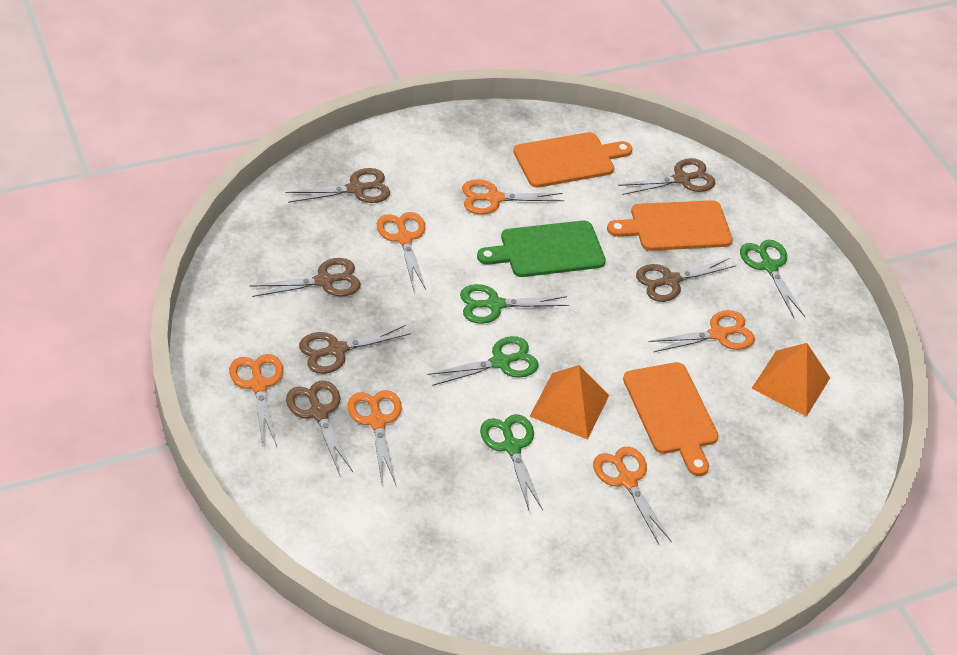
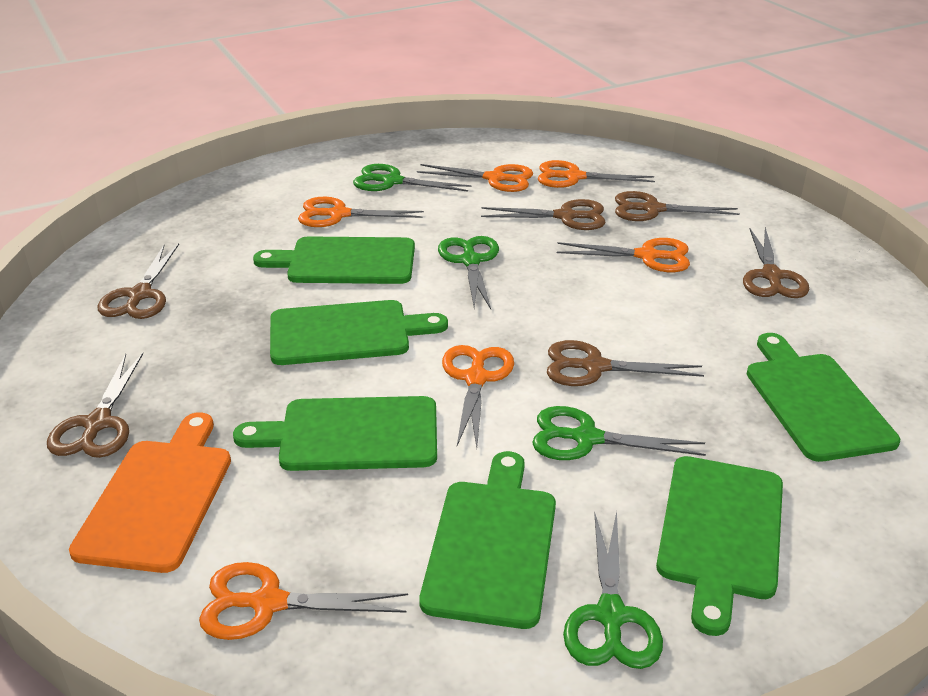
green cutting board: 1 -> 6
orange cutting board: 3 -> 1
orange pyramid: 2 -> 0

